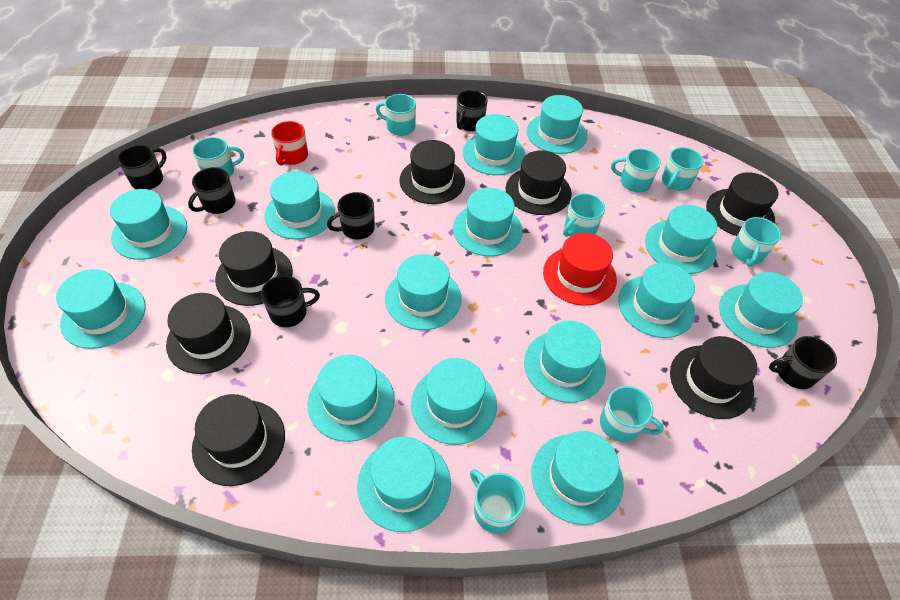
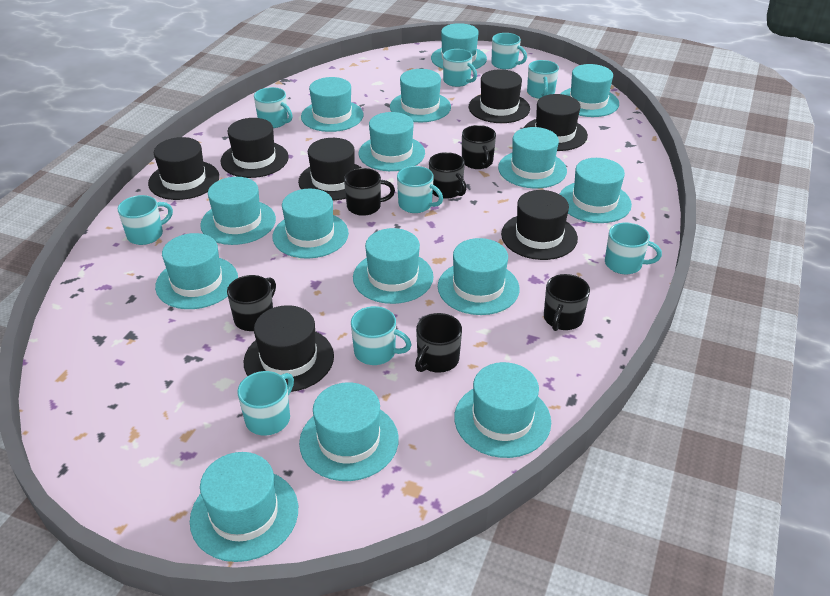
red hat: 1 -> 0
red mug: 1 -> 0
turquoise mug: 8 -> 9

